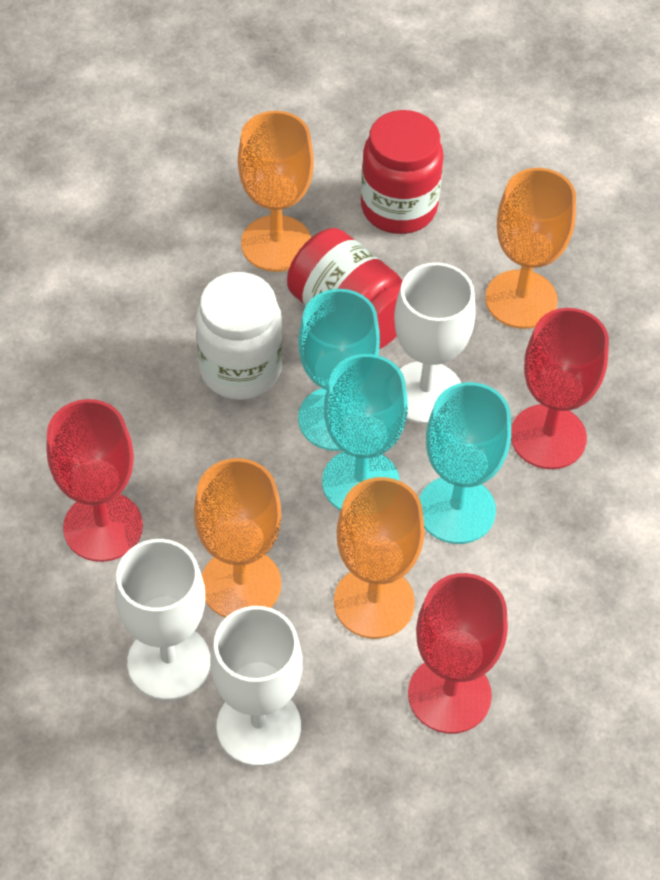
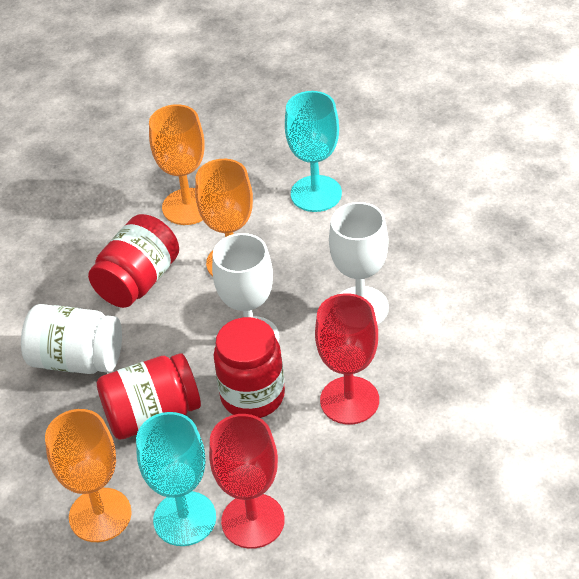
orange goblet: 4 -> 3
red goblet: 3 -> 2
red jar: 2 -> 3
turquoise goblet: 3 -> 2
white goblet: 3 -> 2

